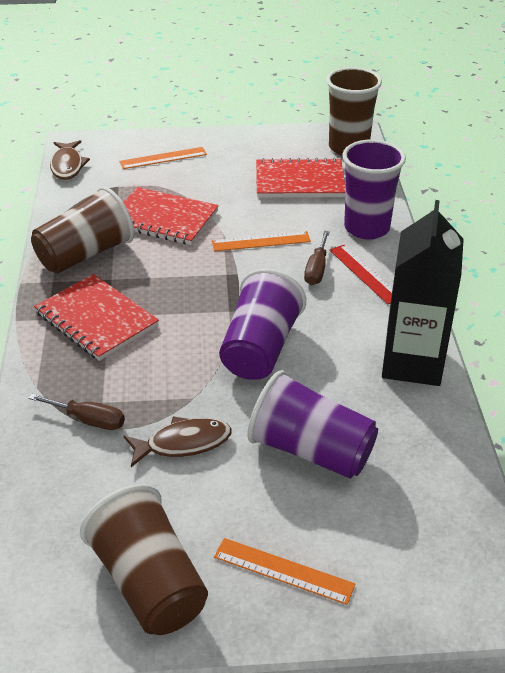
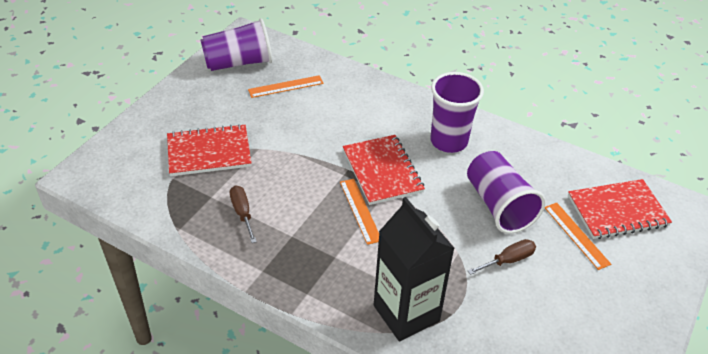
brown cup: 3 -> 0
brown fish: 2 -> 0
red ruler: 1 -> 0

